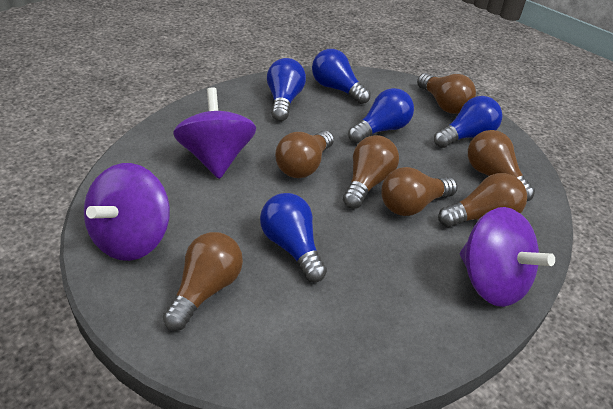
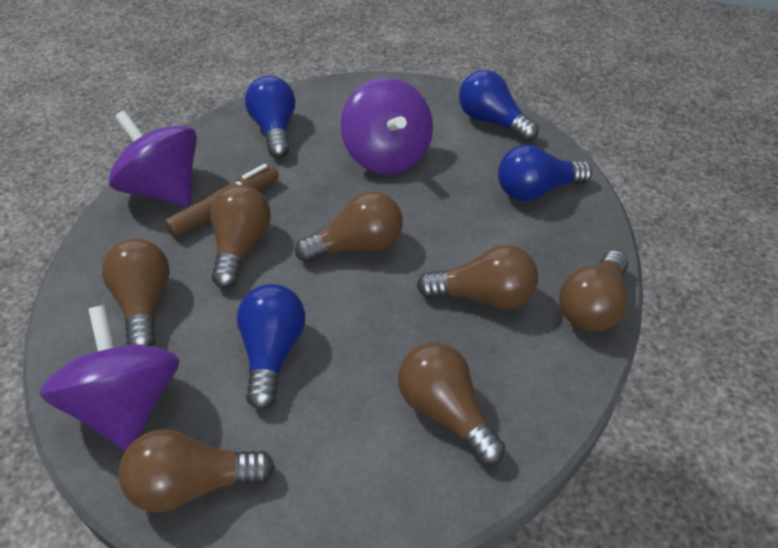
blue light bulb: 5 -> 4
brown marker: 0 -> 1

